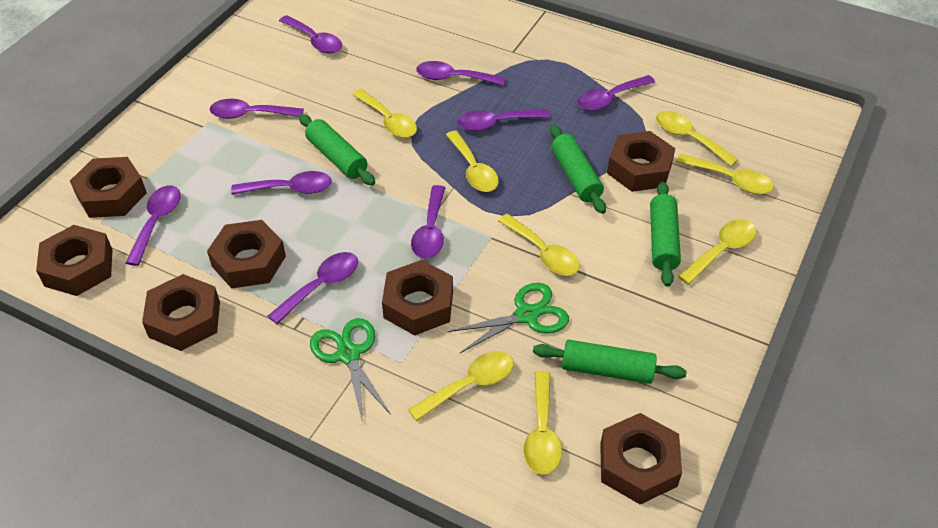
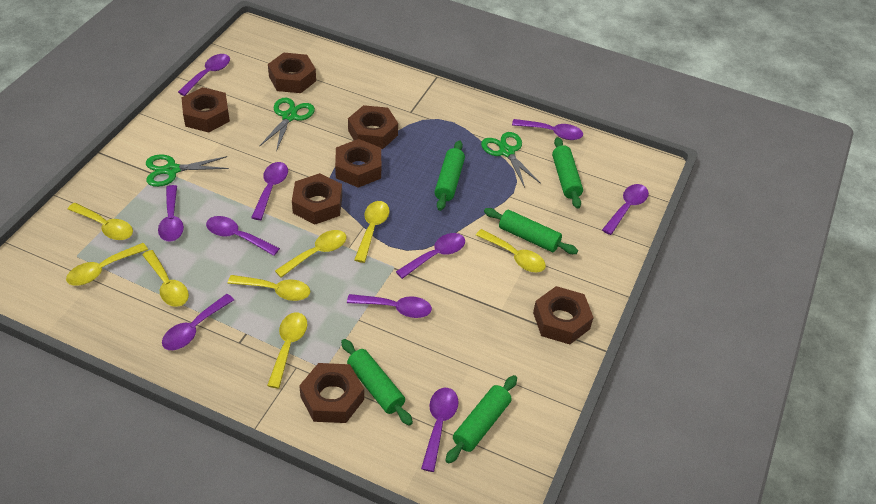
green rolling pin: 4 -> 5
green scissors: 2 -> 3
purple spoon: 9 -> 10

